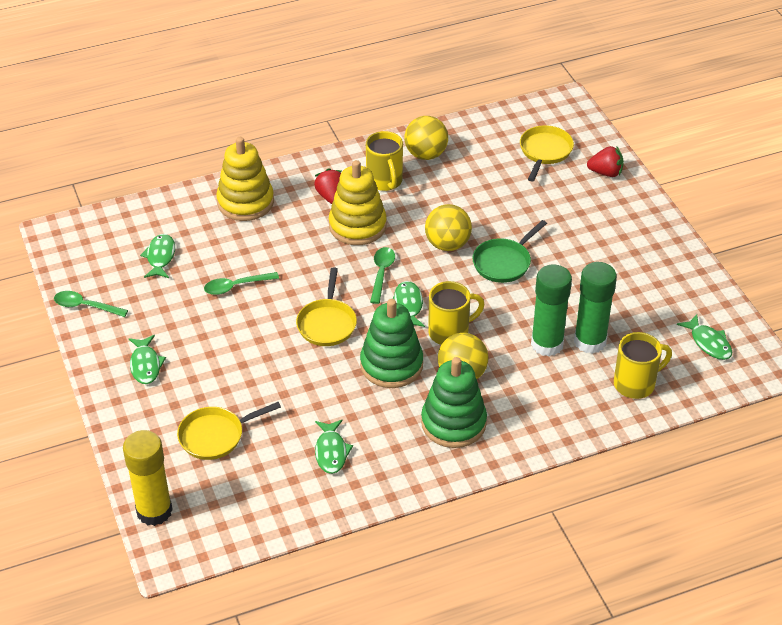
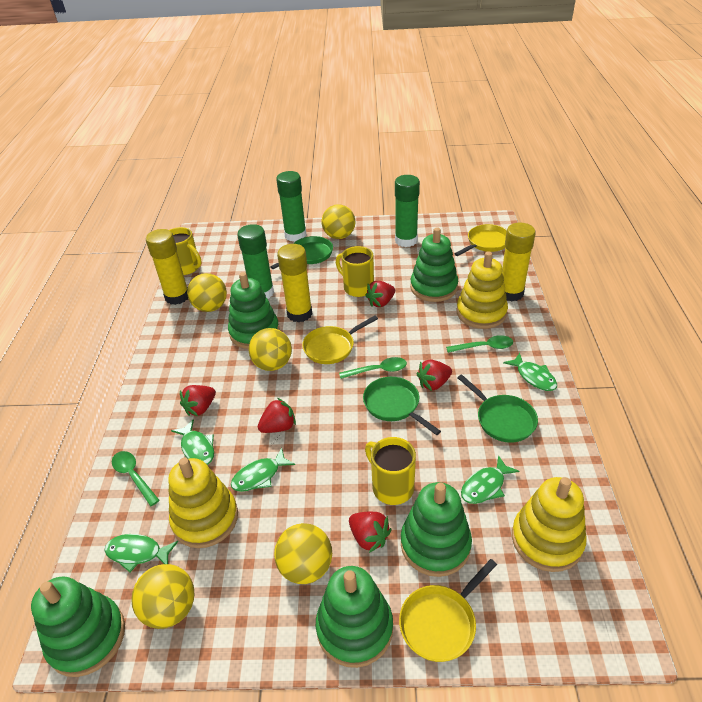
green glue stick: 2 -> 3
green pan: 1 -> 3
green stacking toy: 2 -> 5
red strawberry: 2 -> 5
yellow ball: 3 -> 5
yellow glue stick: 1 -> 3
yellow stacking toy: 2 -> 3

